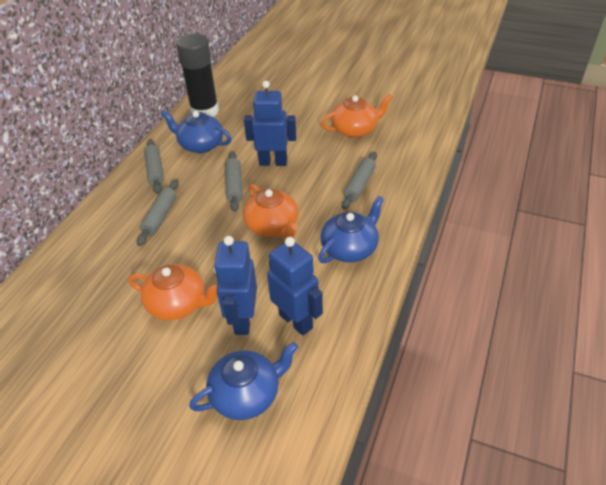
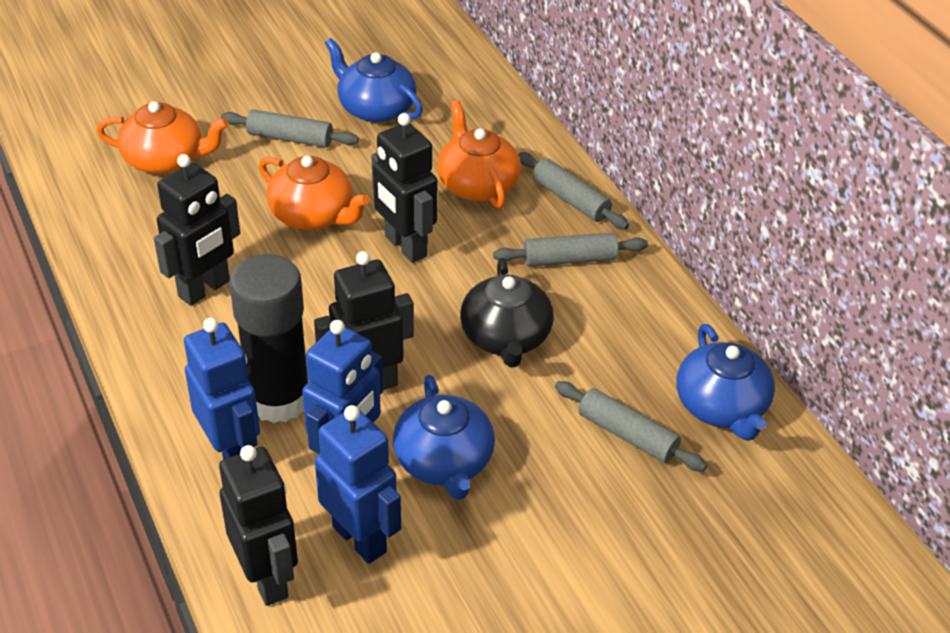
black robot: 0 -> 4
black teapot: 0 -> 1

